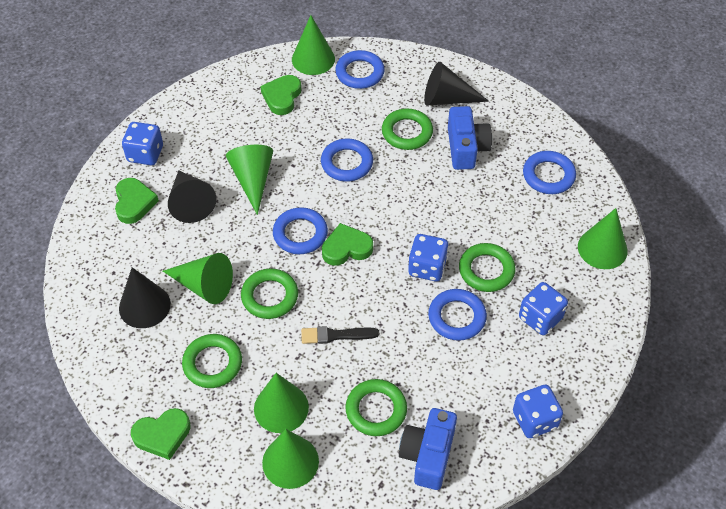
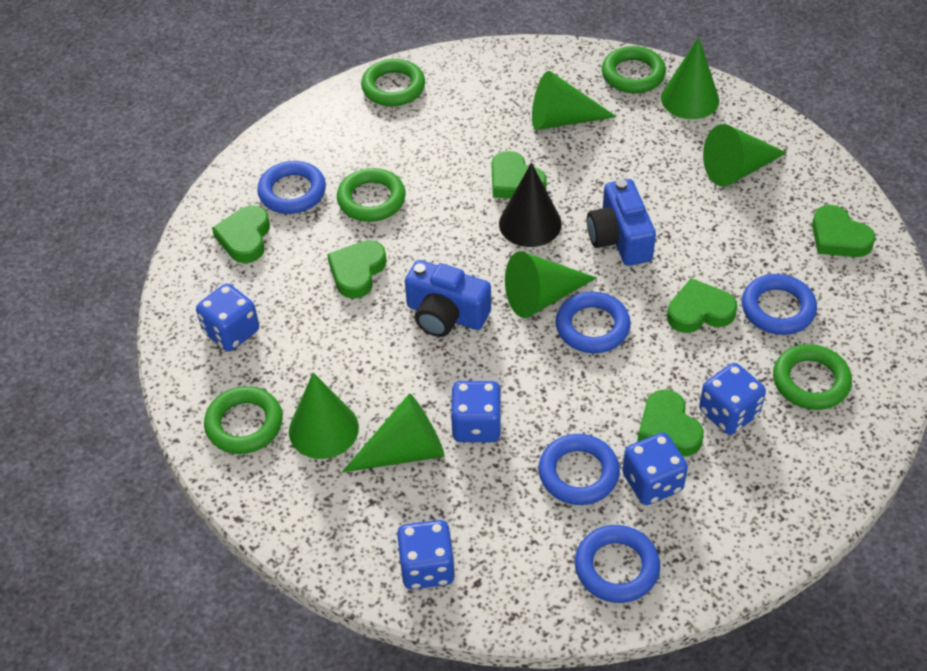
black brush: 1 -> 0
black cone: 3 -> 1
blue dice: 4 -> 5
green heart: 4 -> 6

